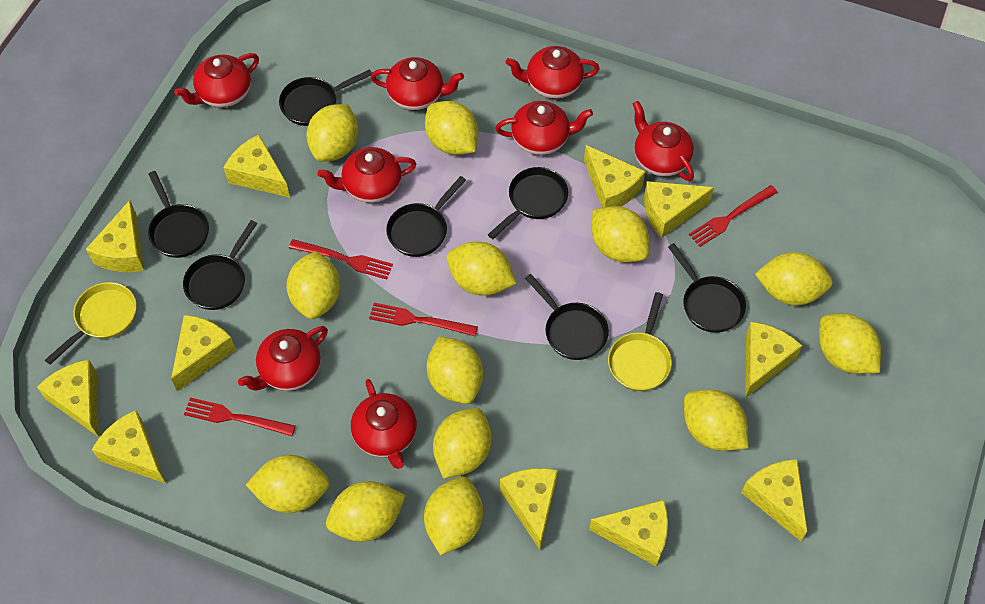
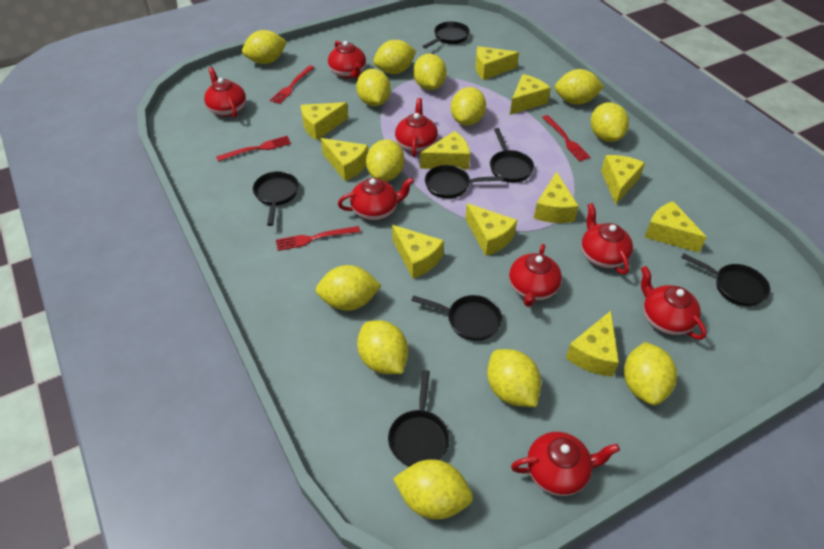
yellow pan: 2 -> 0

